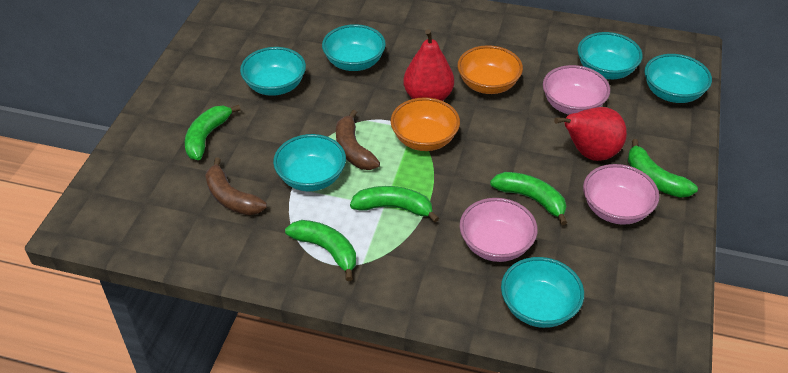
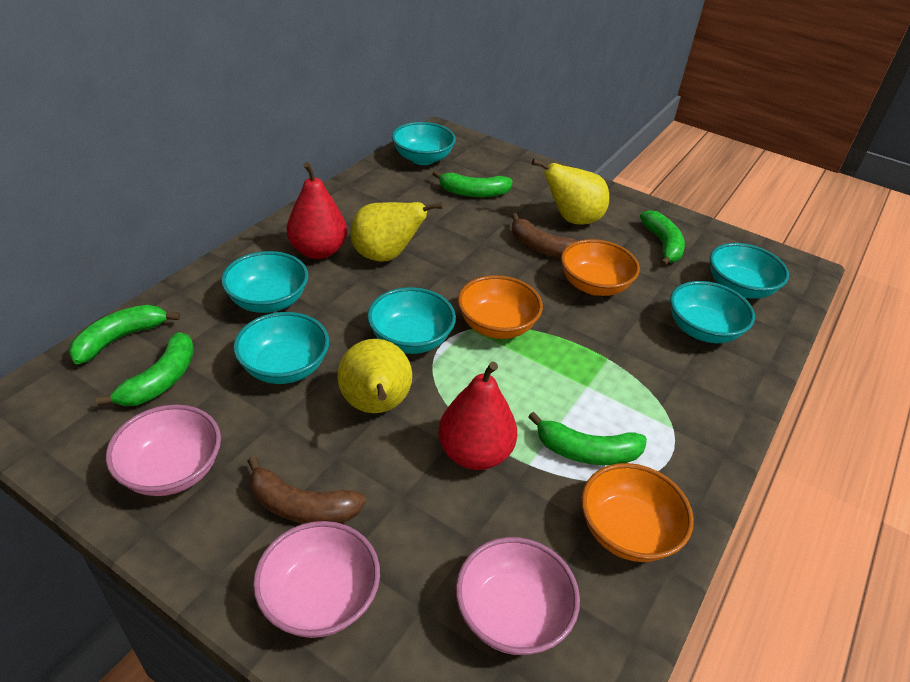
orange bowl: 2 -> 3
yellow pear: 0 -> 3

